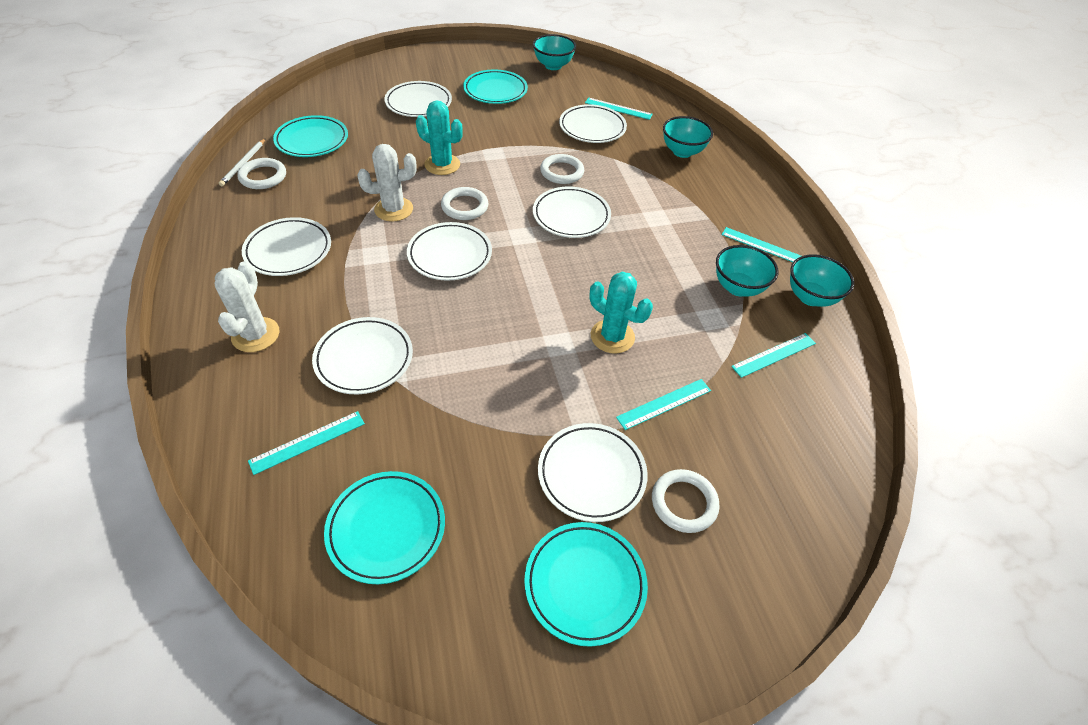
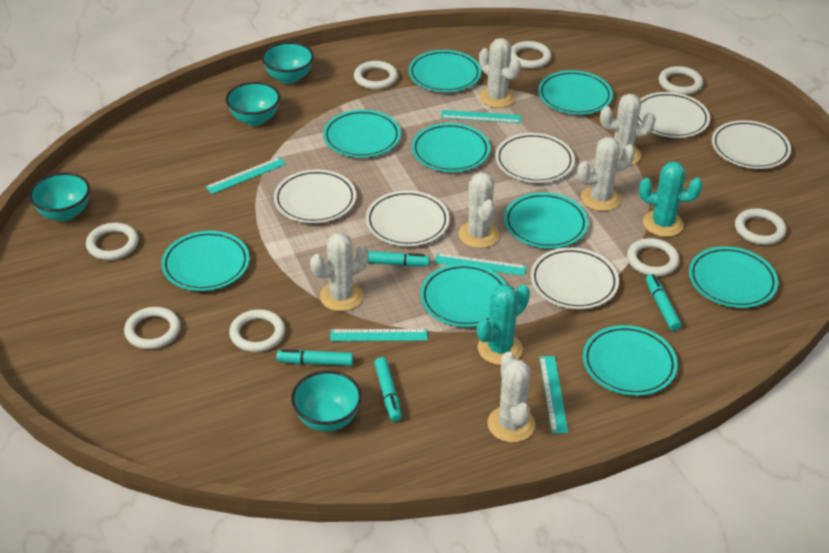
turquoise marker: 0 -> 4
turquoise plate: 4 -> 9
white cactus: 2 -> 6
white pencil: 1 -> 0
white plate: 7 -> 6
white ring: 4 -> 8

